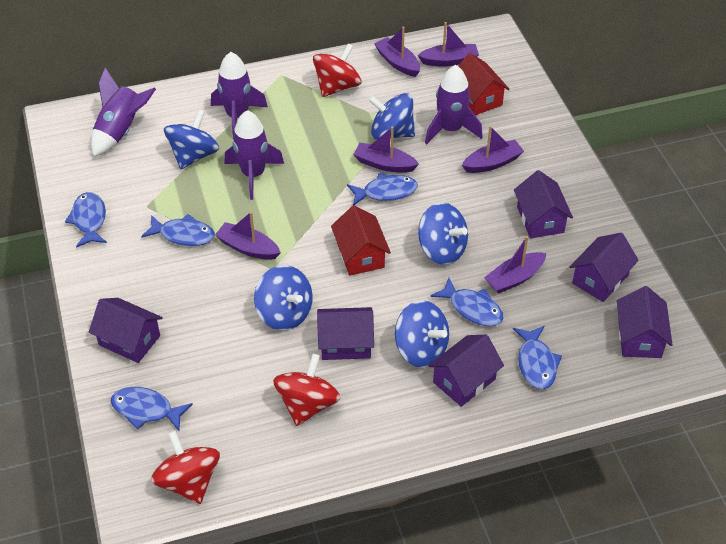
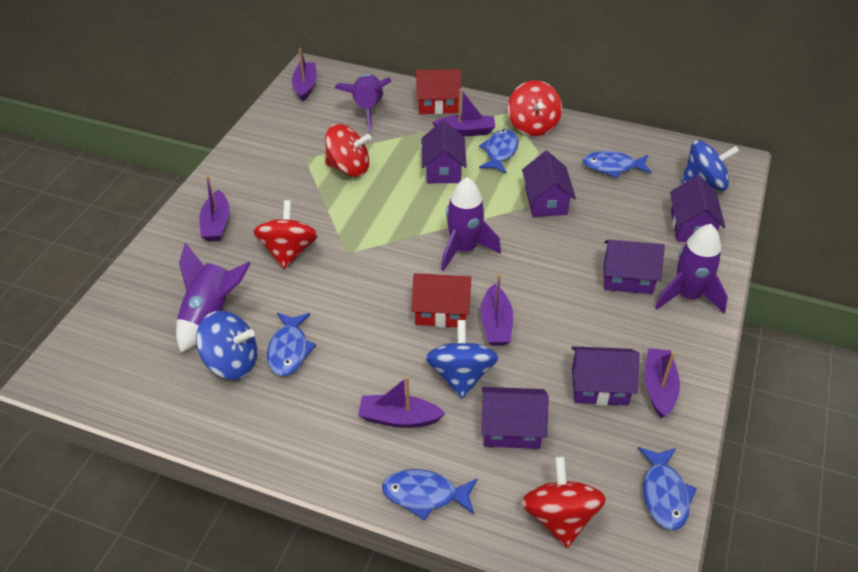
blue fish: 6 -> 5
blue spinning top: 5 -> 3
red spinning top: 3 -> 4

